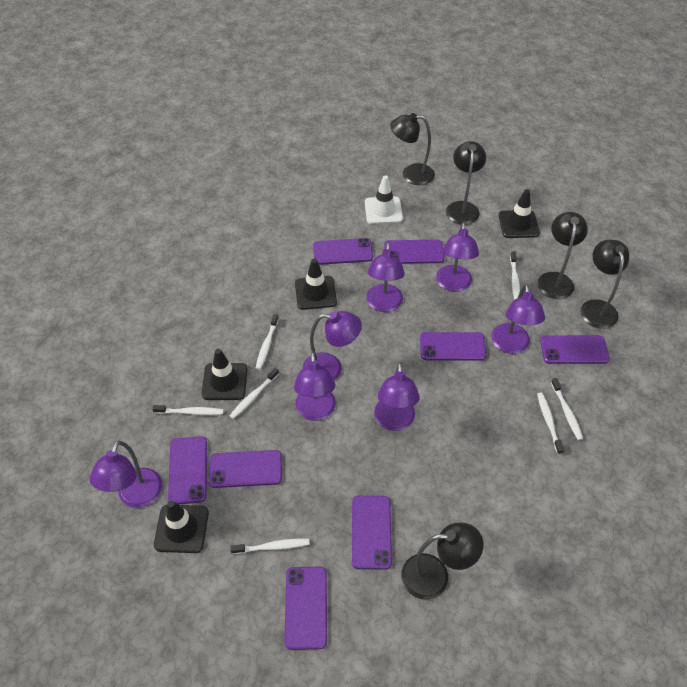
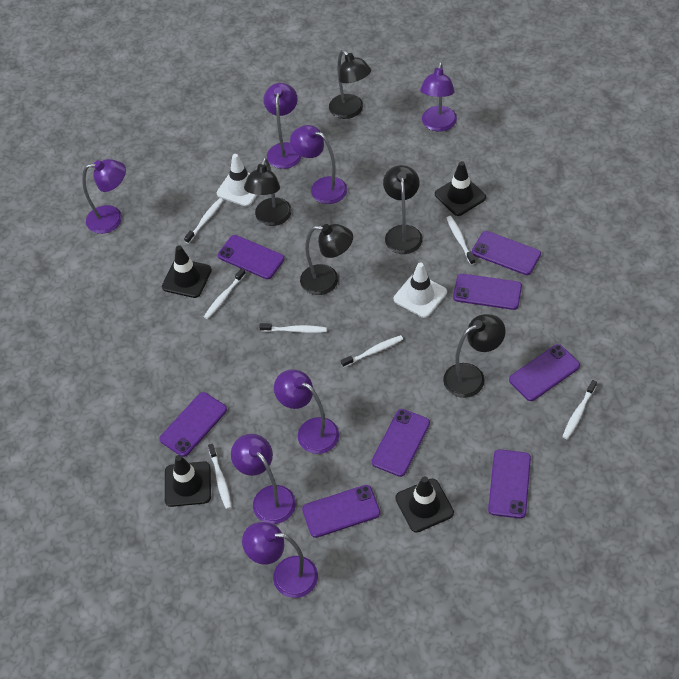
white traffic cone: 1 -> 2

